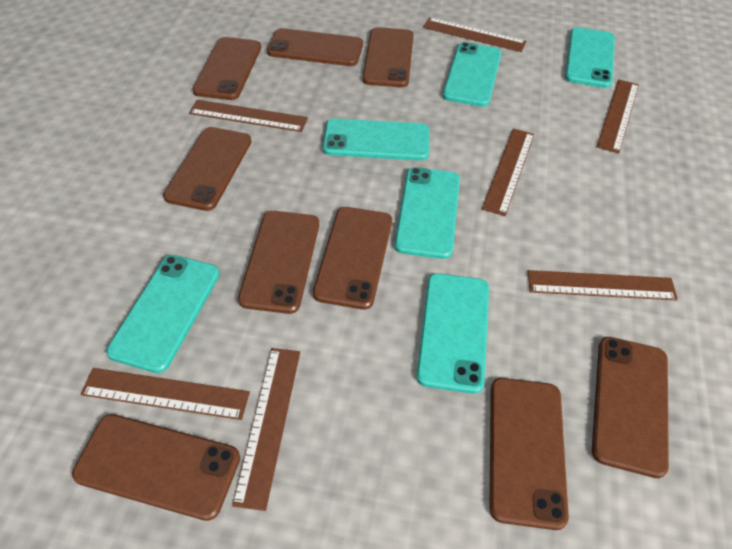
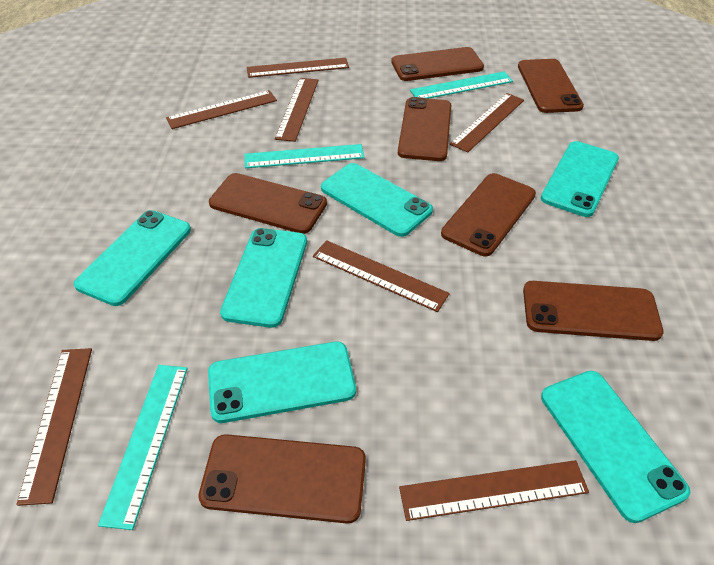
brown phone: 9 -> 7
turquoise ruler: 0 -> 3

